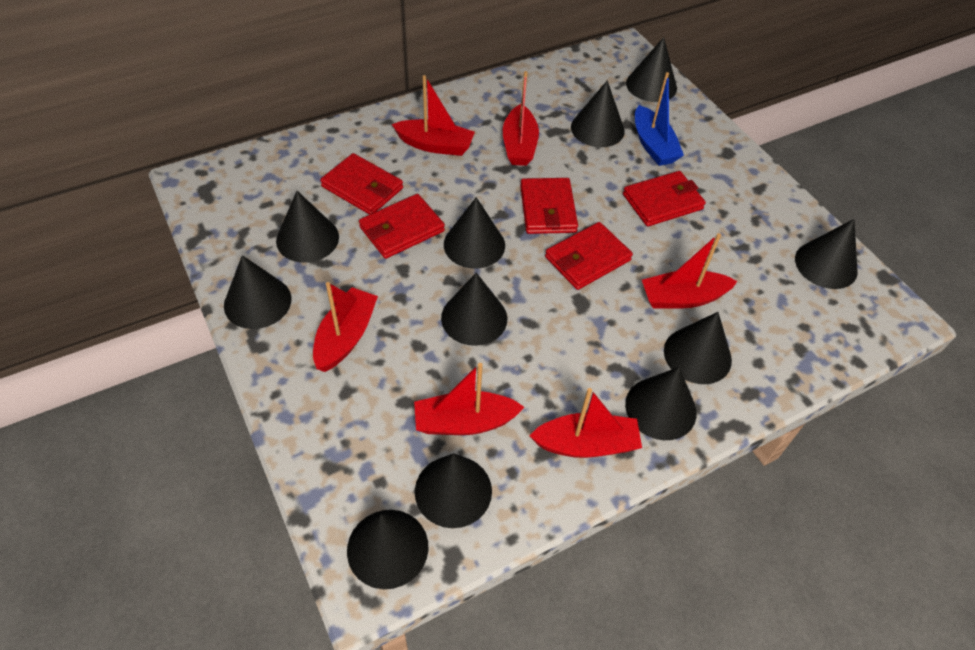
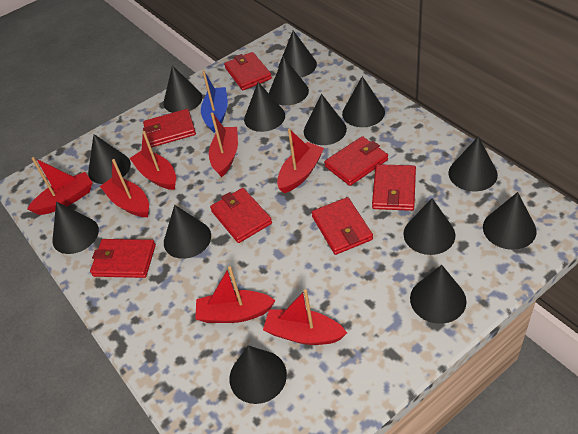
black cone: 11 -> 14
red boat: 6 -> 7
red wallet: 5 -> 7

